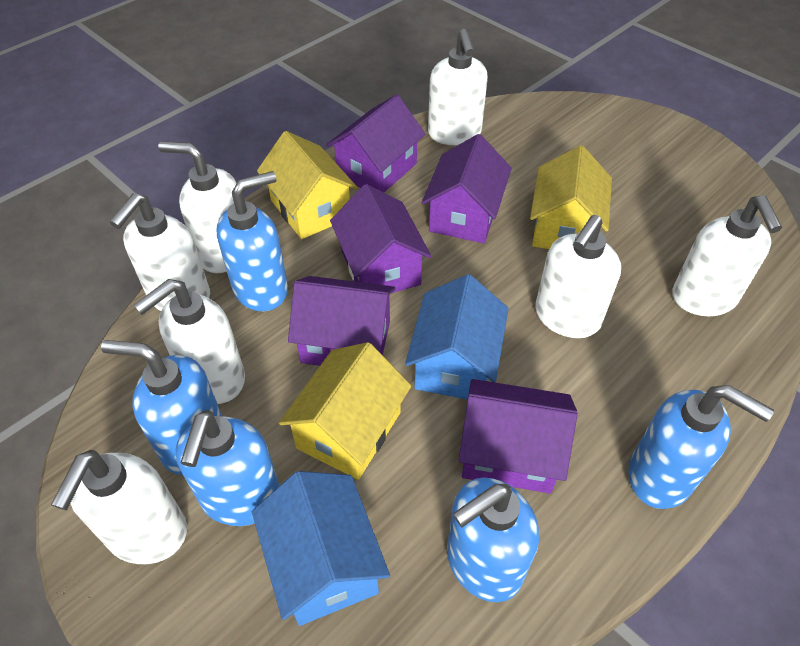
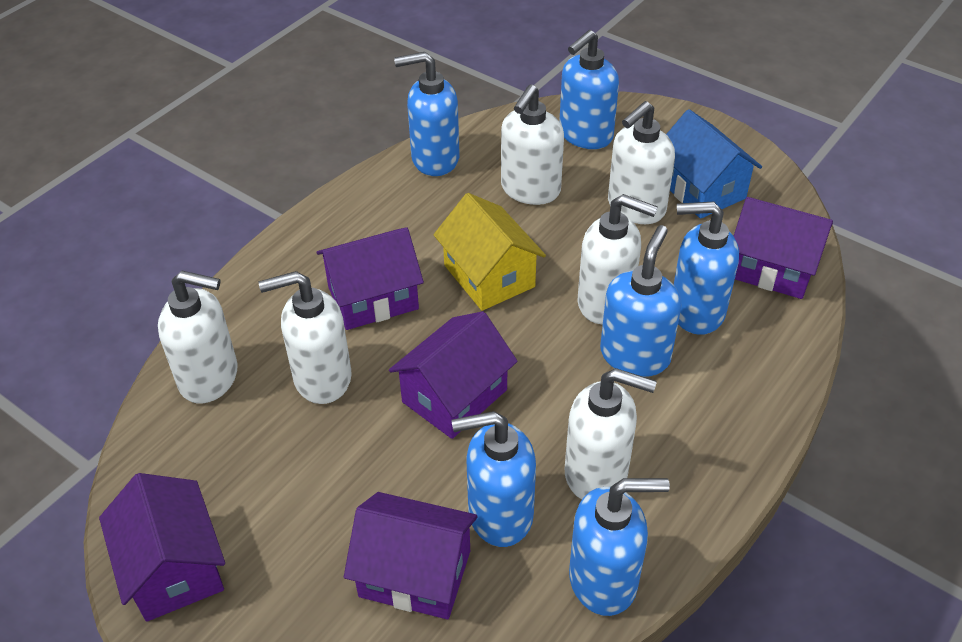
blue house: 2 -> 1
blue soap dispenser: 5 -> 6
white soap dispenser: 7 -> 6
yellow house: 3 -> 1

